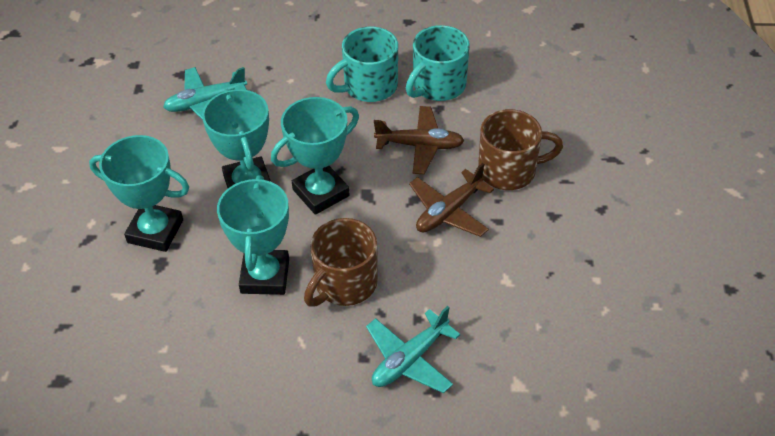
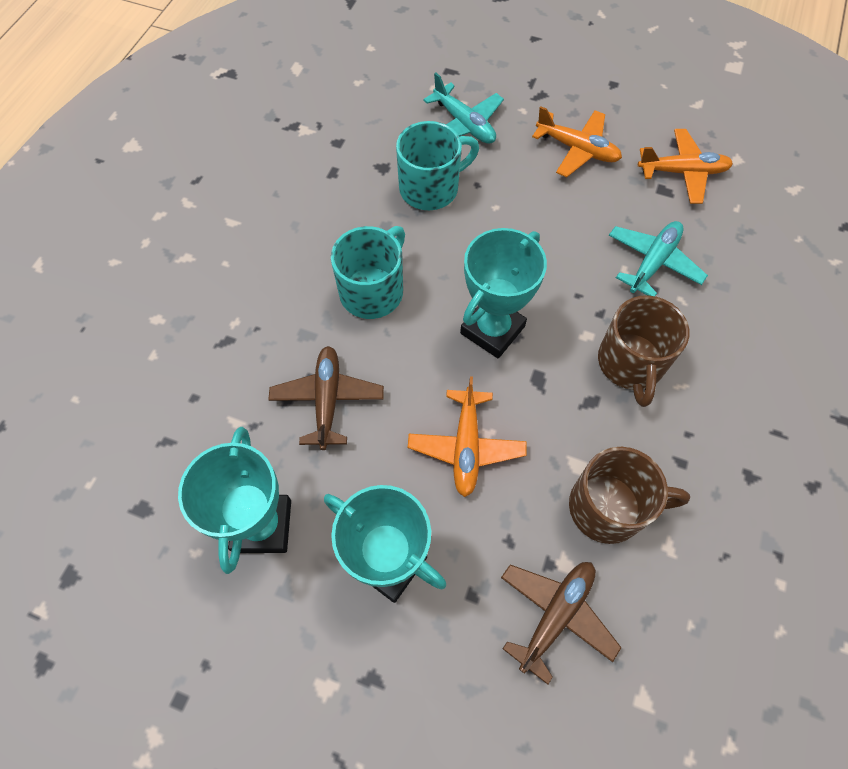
orange plane: 0 -> 3
turquoise trophy: 4 -> 3

